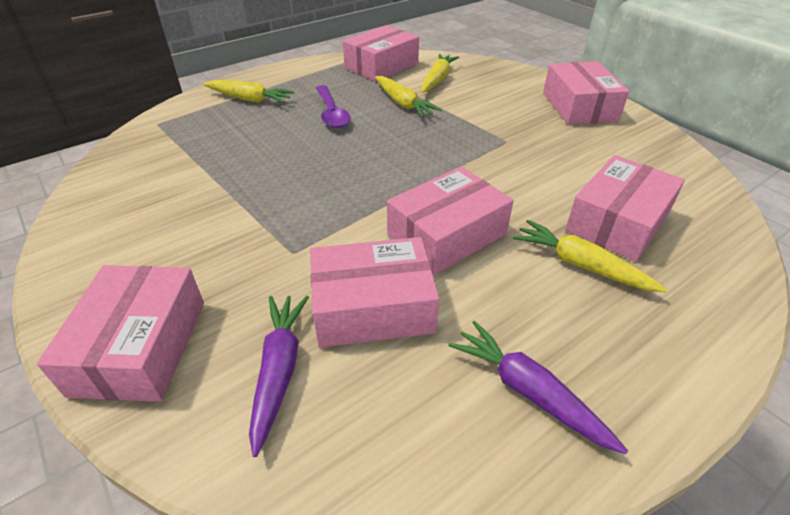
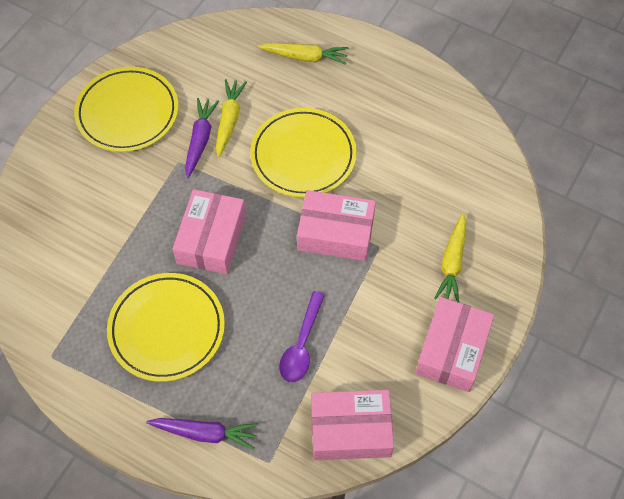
pink box: 6 -> 4
yellow carrot: 4 -> 3
yellow plate: 0 -> 3

